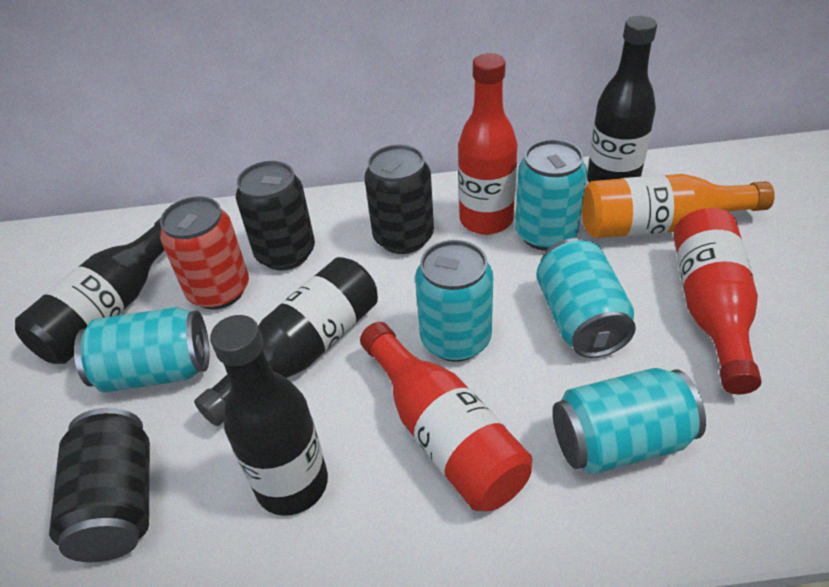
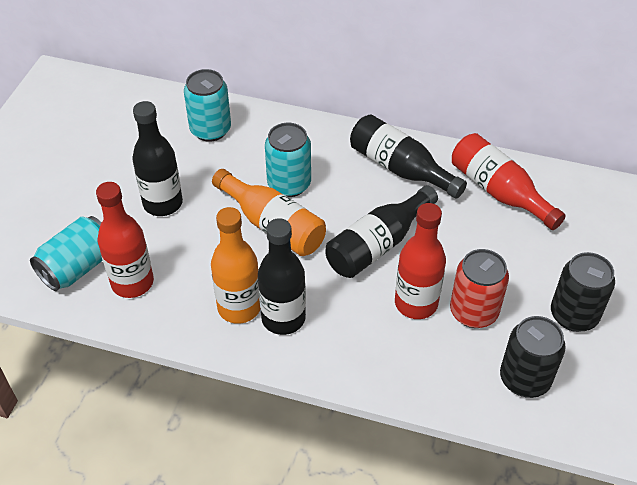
black can: 3 -> 2
orange bottle: 1 -> 2
turquoise can: 5 -> 3

